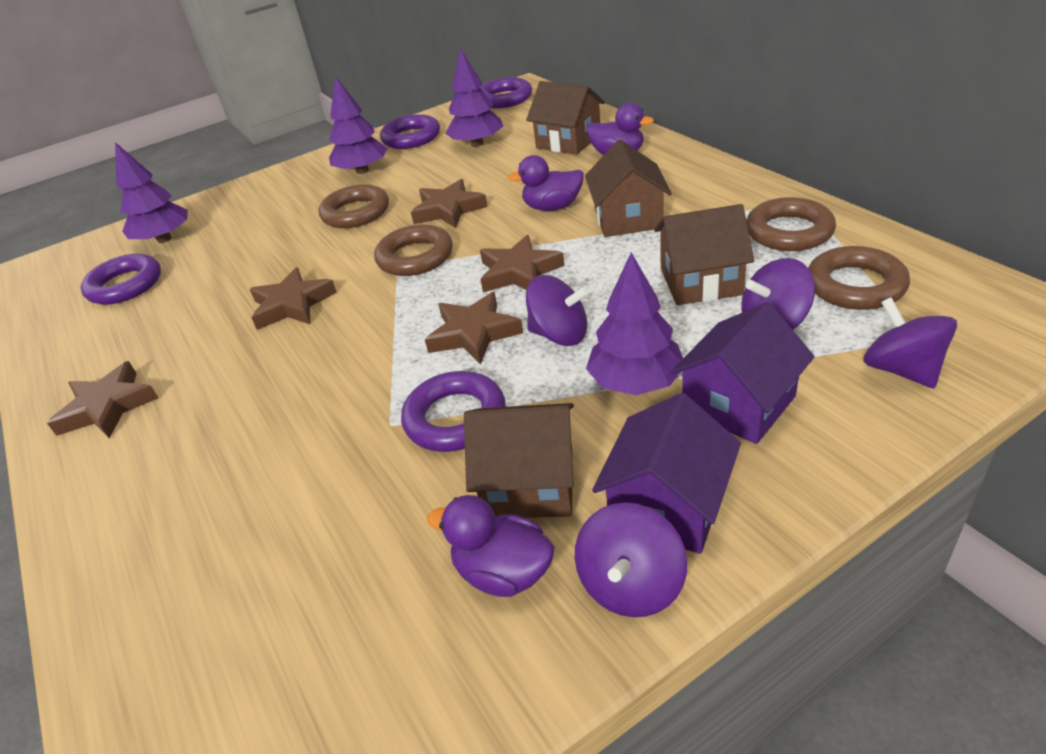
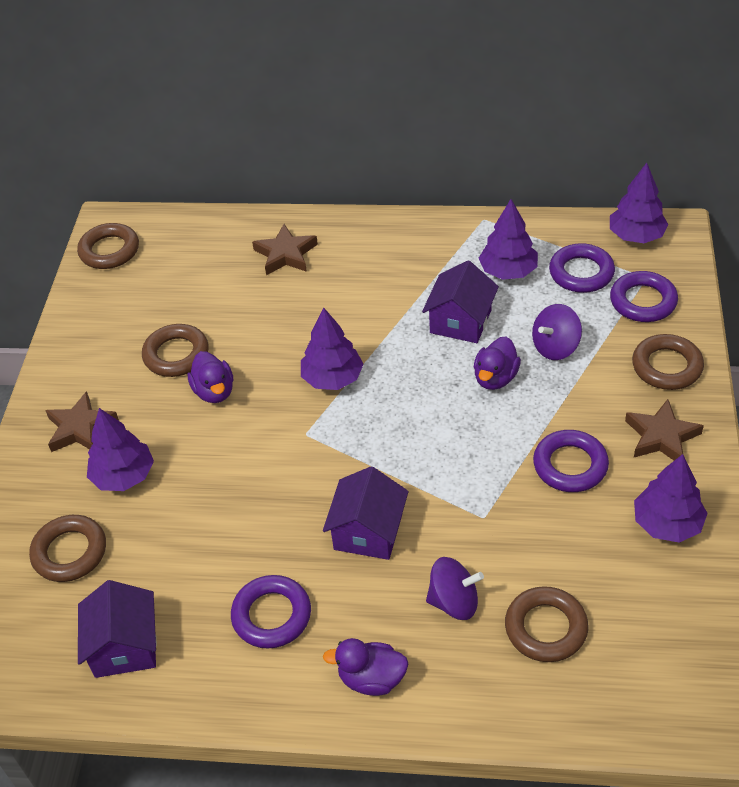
brown house: 4 -> 0
brown ring: 4 -> 5
brown star: 5 -> 3
purple house: 2 -> 3
purple spinning top: 4 -> 2
purple tree: 4 -> 5

